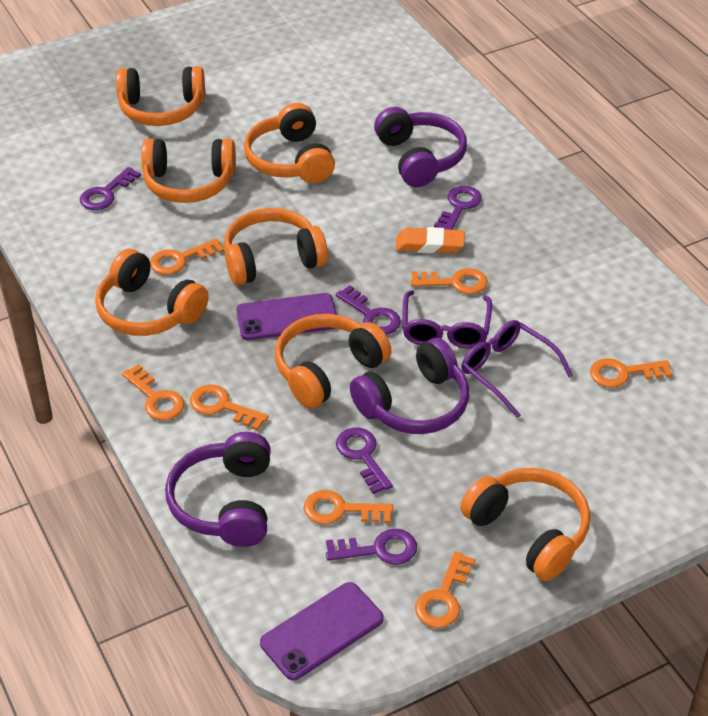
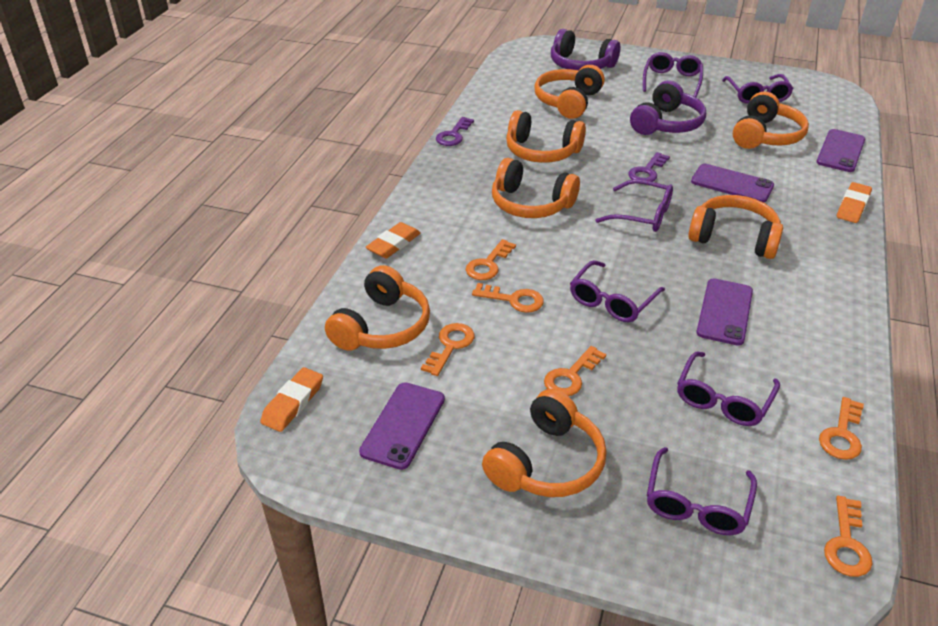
orange eraser: 1 -> 3
orange key: 7 -> 6
purple glasses: 2 -> 6
purple headphones: 3 -> 2
purple key: 5 -> 2
purple phone: 2 -> 4

